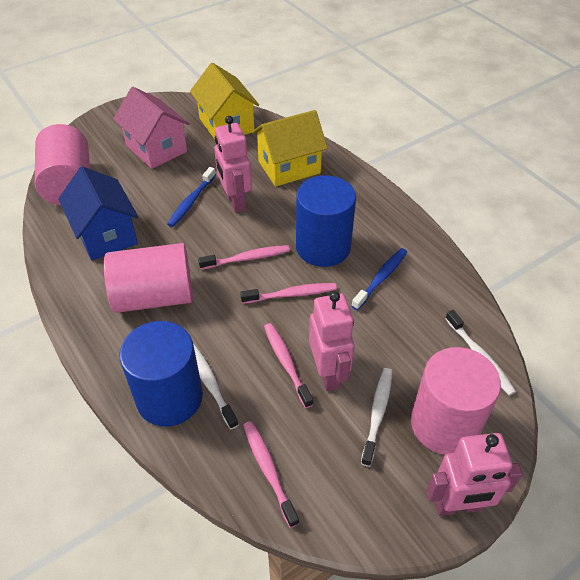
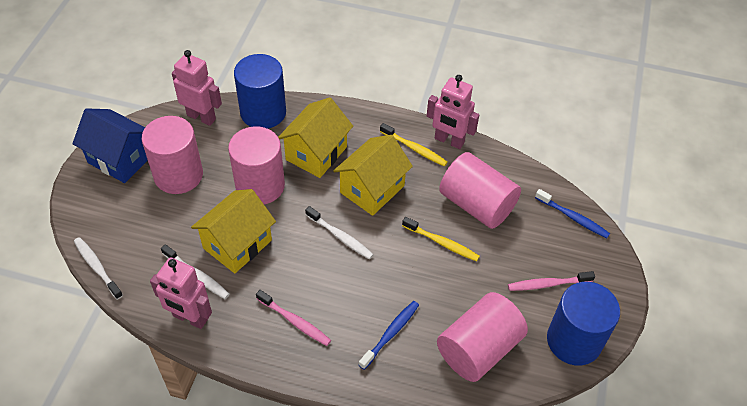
pink cylinder: 3 -> 4
pink house: 1 -> 0
pink toothbrush: 4 -> 2
yellow house: 2 -> 3
yellow toothbrush: 0 -> 2

